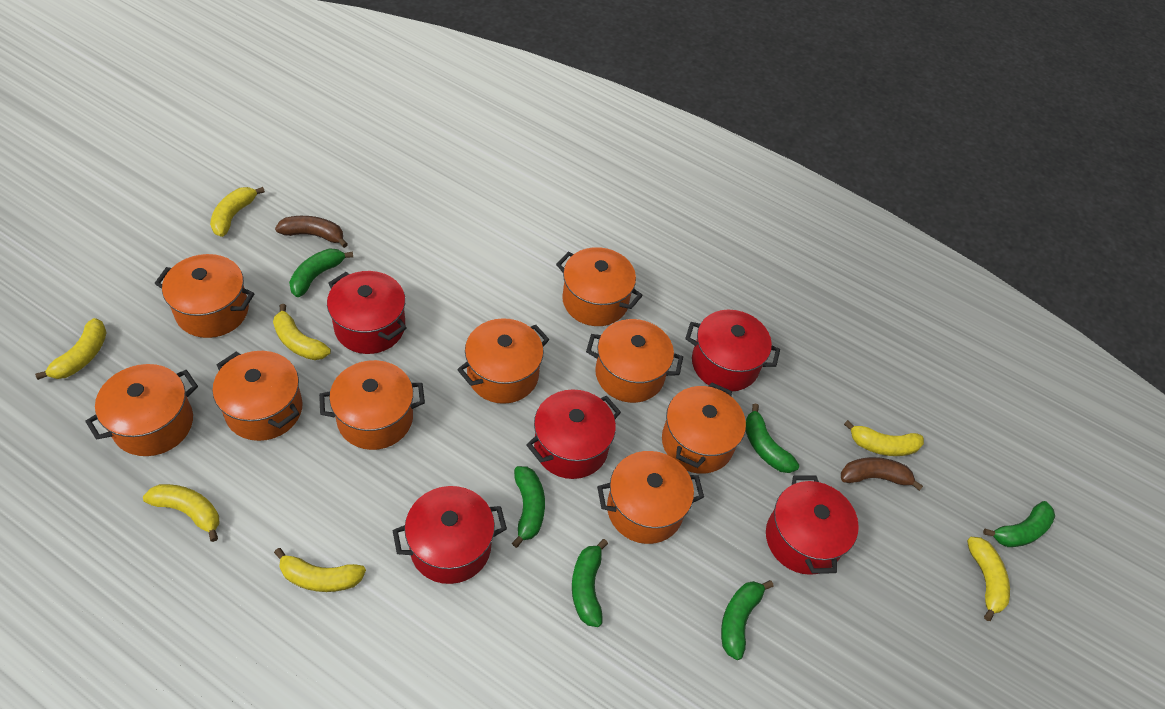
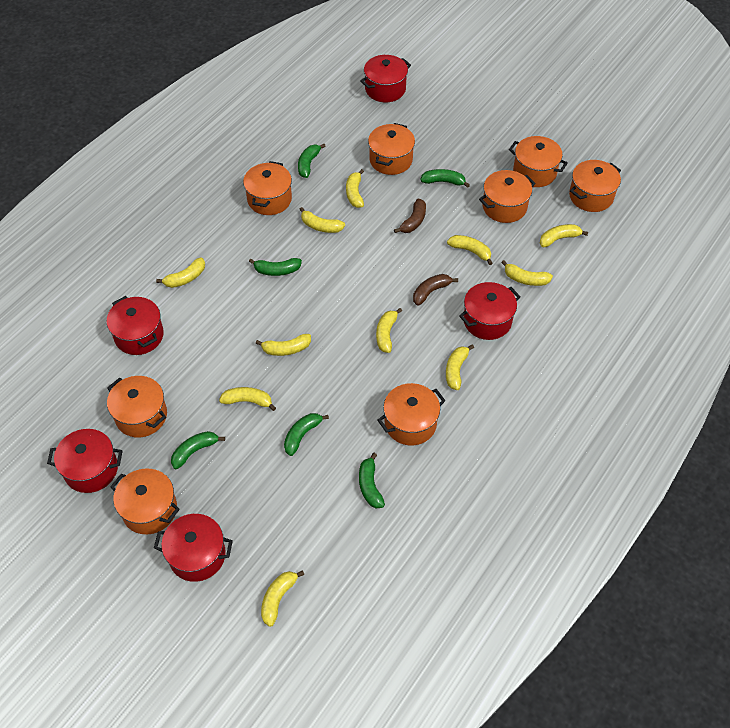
orange pot: 9 -> 8
yellow banana: 7 -> 11

